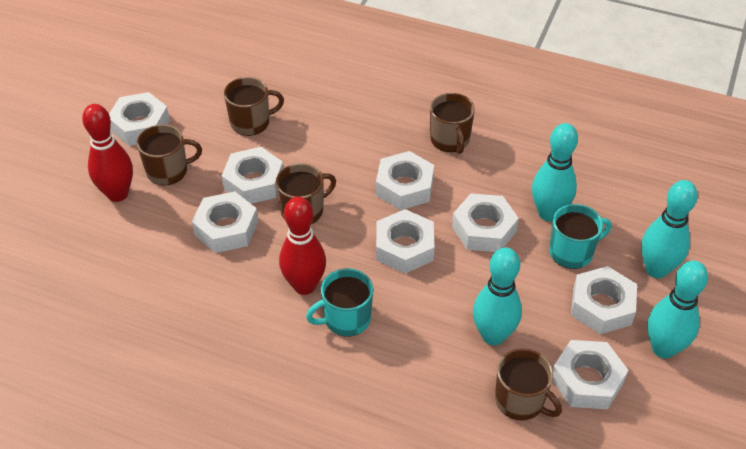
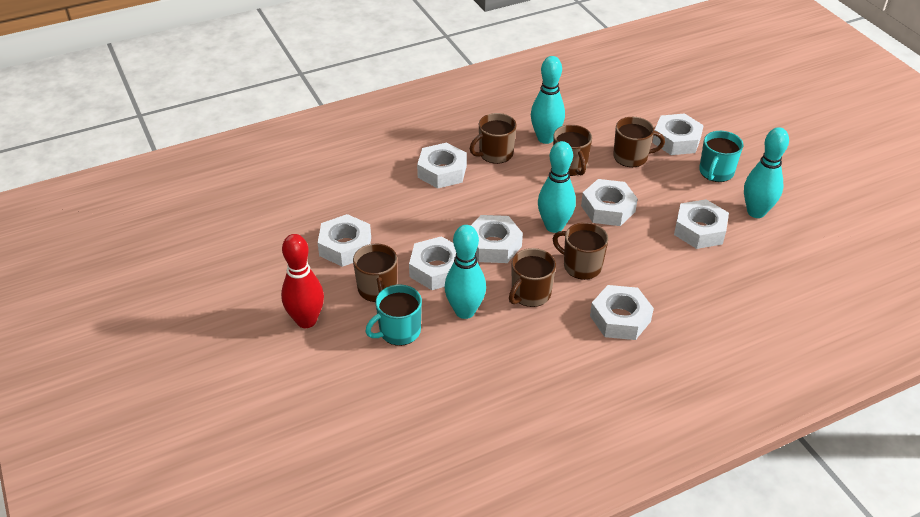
brown mug: 5 -> 6
red bowling pin: 2 -> 1

